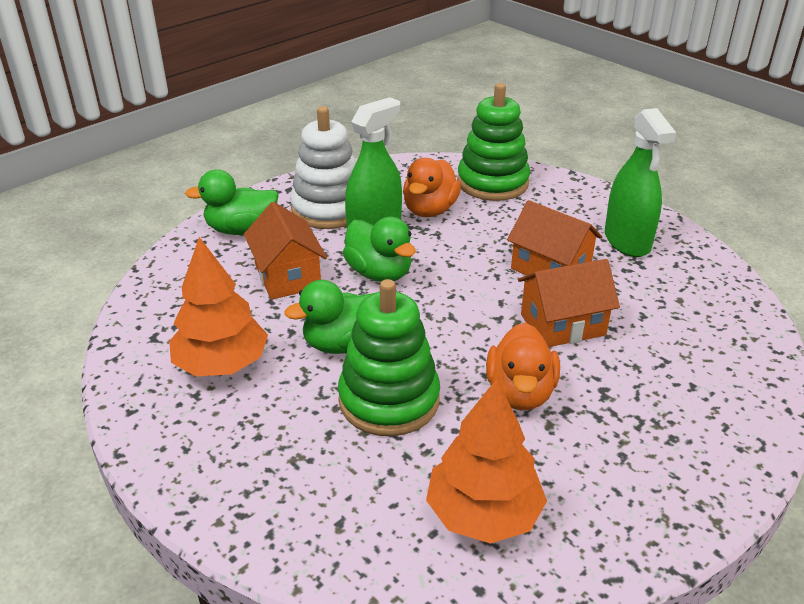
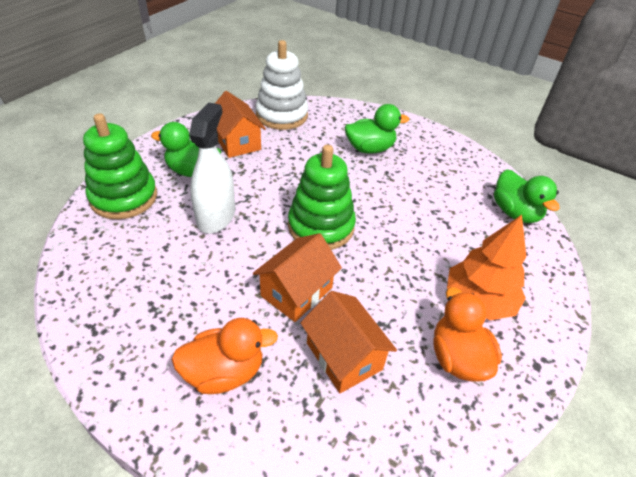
green spray bottle: 2 -> 0
orange tree: 2 -> 1
white spray bottle: 0 -> 1

